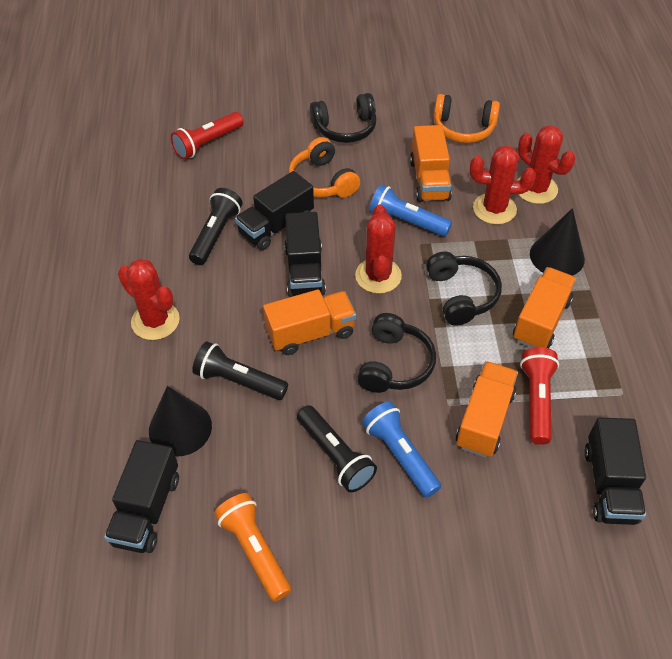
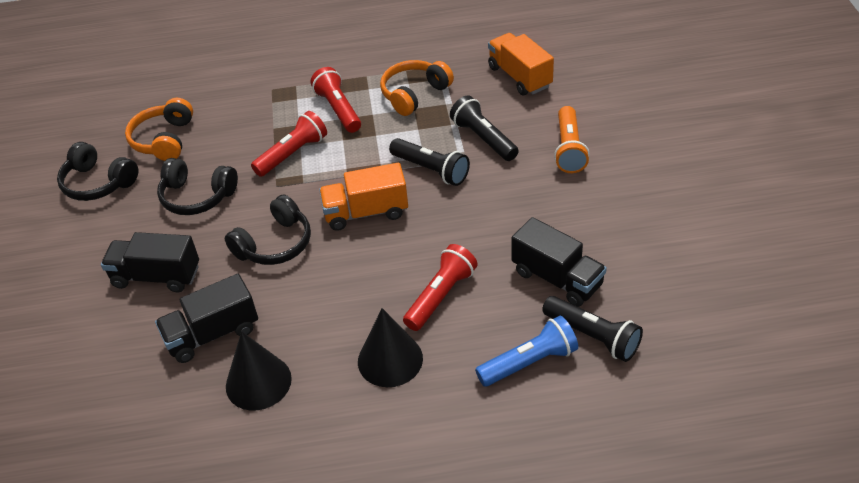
black truck: 4 -> 3
blue flashlight: 2 -> 1
orange truck: 4 -> 2
red cactus: 4 -> 0
red flashlight: 2 -> 3

